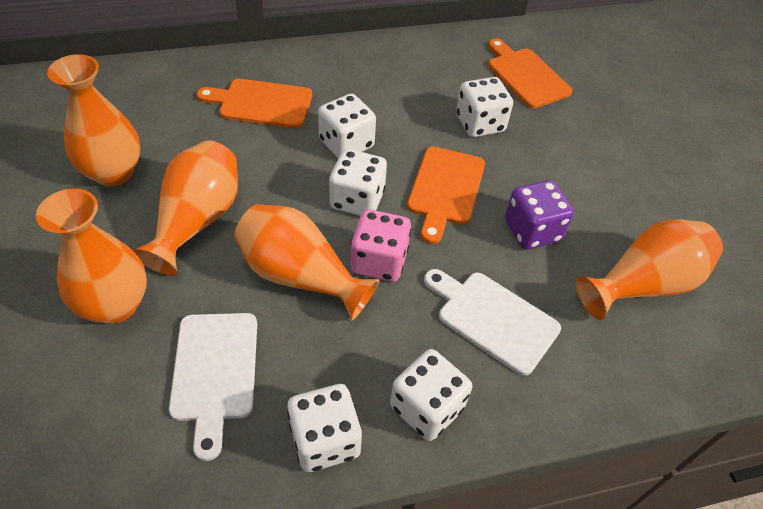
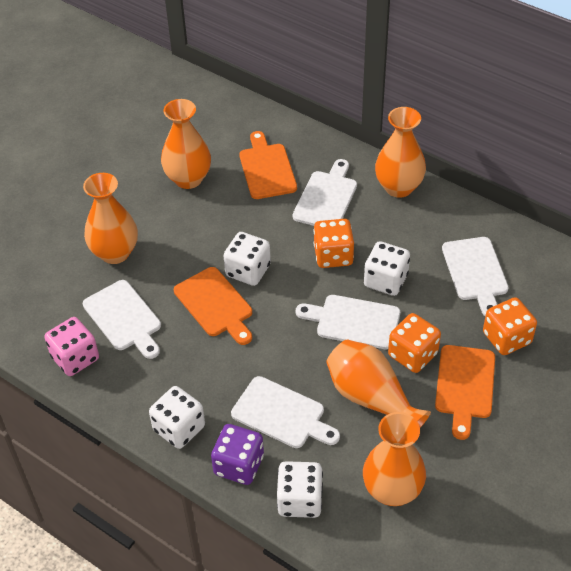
orange dice: 0 -> 3
white cutting board: 2 -> 5
white dice: 5 -> 4

